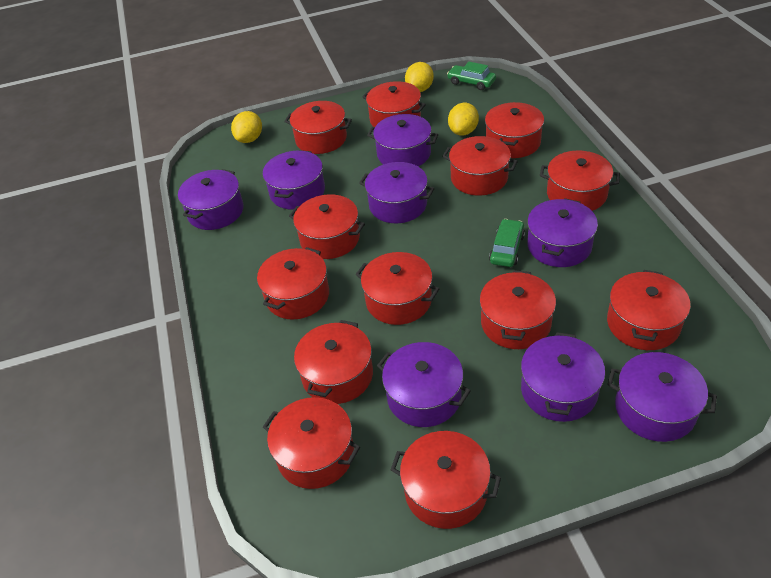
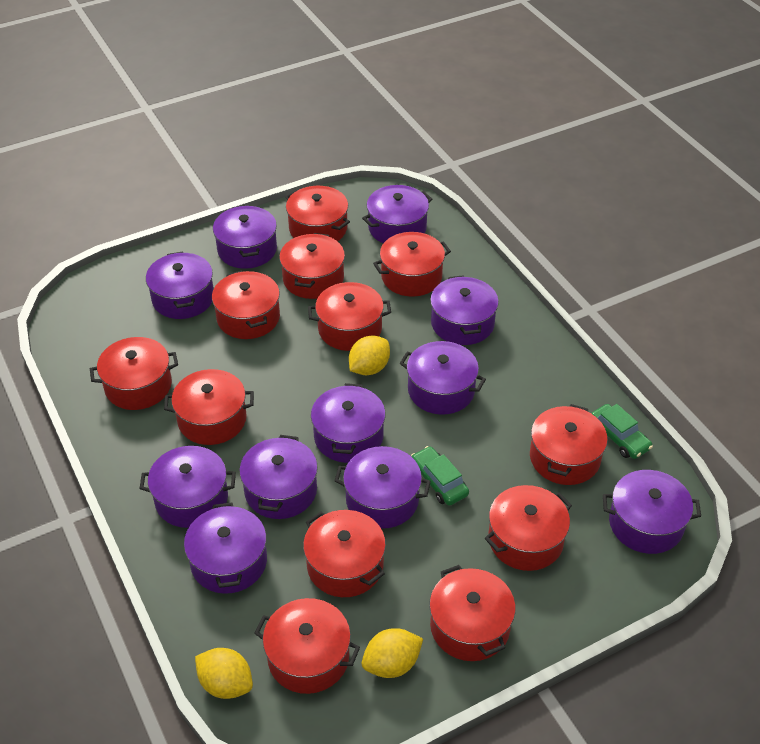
purple pot: 8 -> 11
red pot: 13 -> 12

